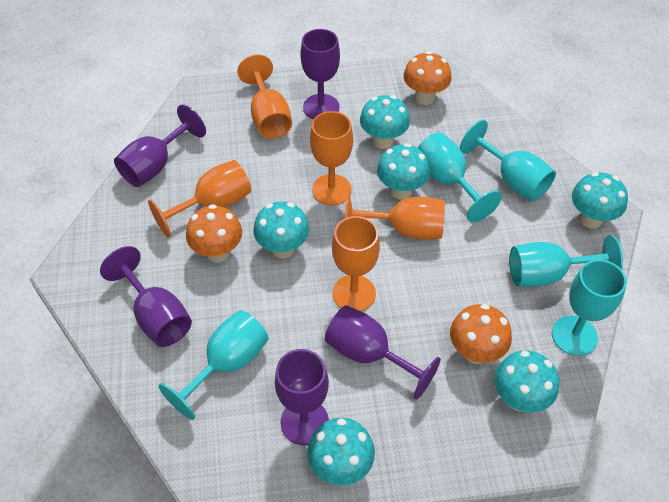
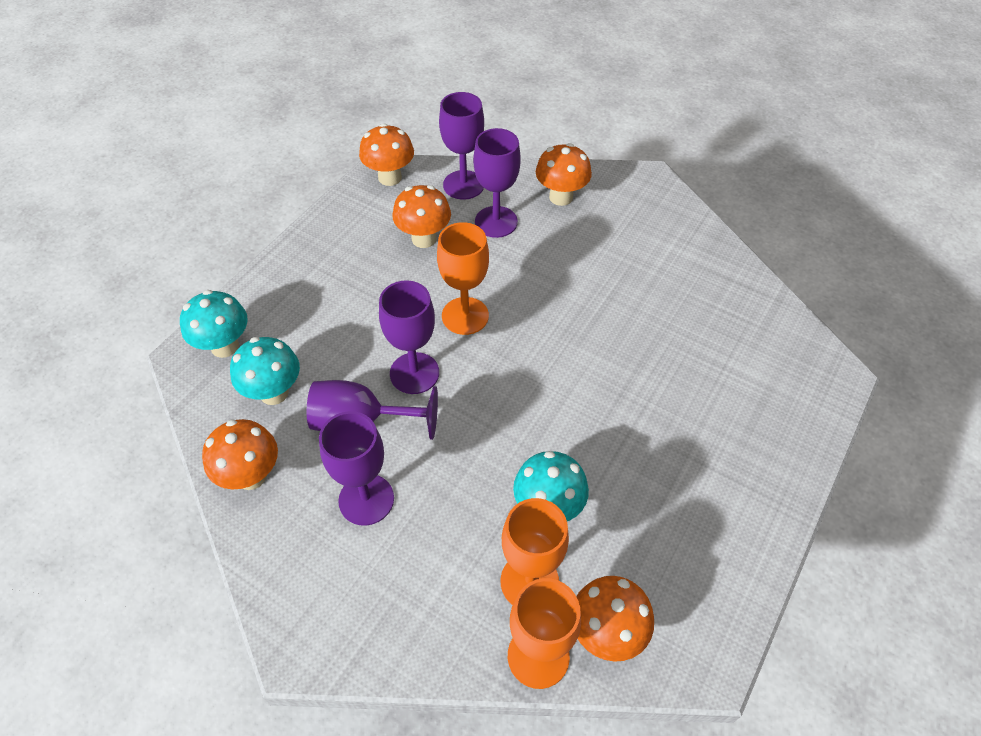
orange goblet: 5 -> 3
orange mushroom: 3 -> 5
turquoise goblet: 5 -> 0
turquoise mushroom: 6 -> 3

